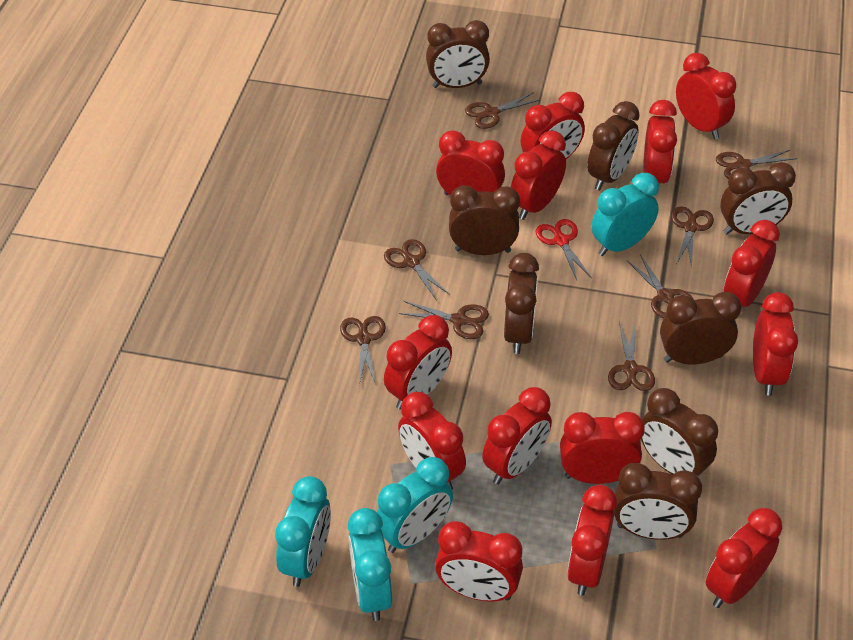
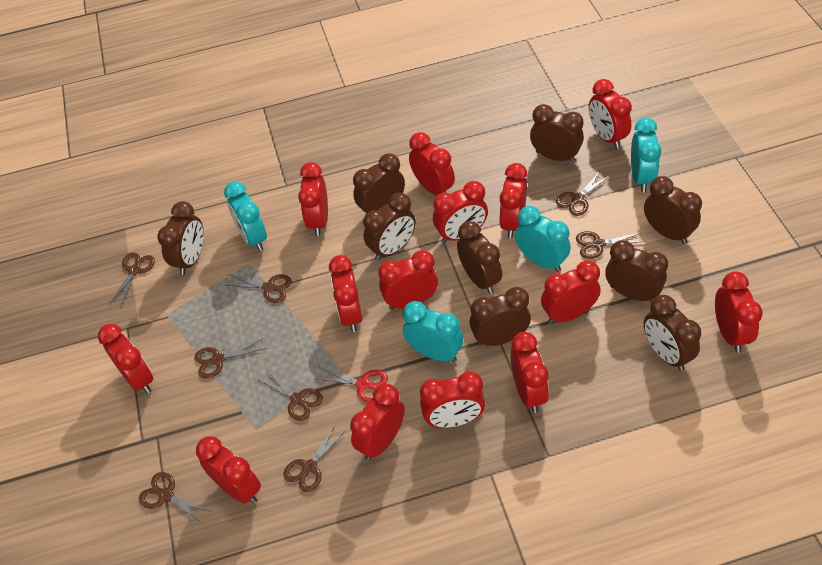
brown clock: 8 -> 9

